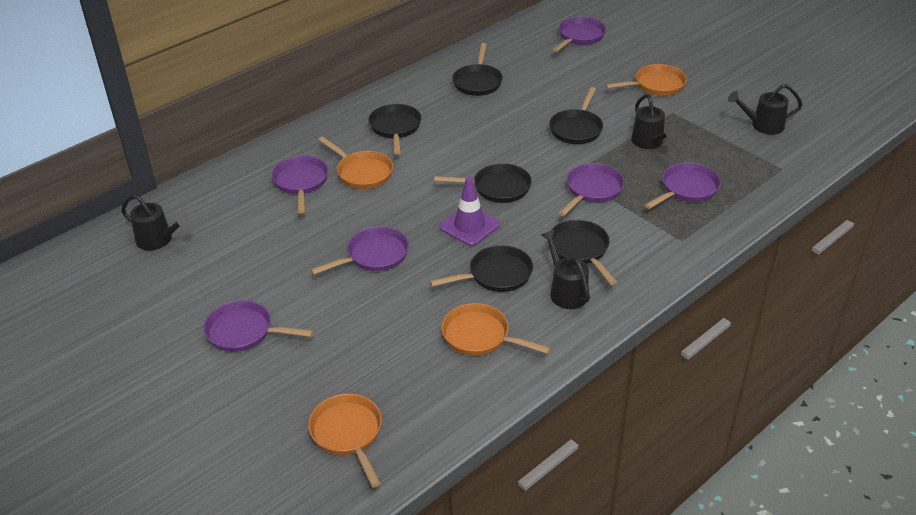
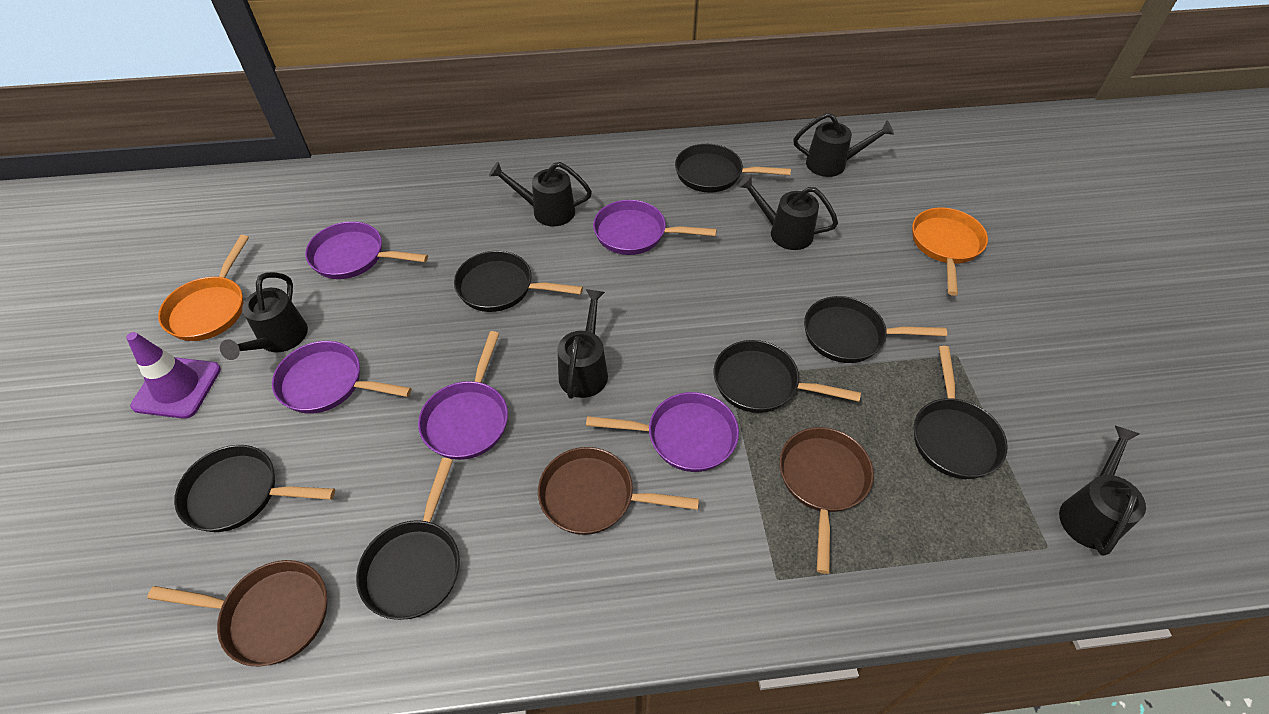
black pan: 6 -> 7
black watering can: 4 -> 6
brown pan: 0 -> 3
orange pan: 4 -> 2
purple pan: 6 -> 5

